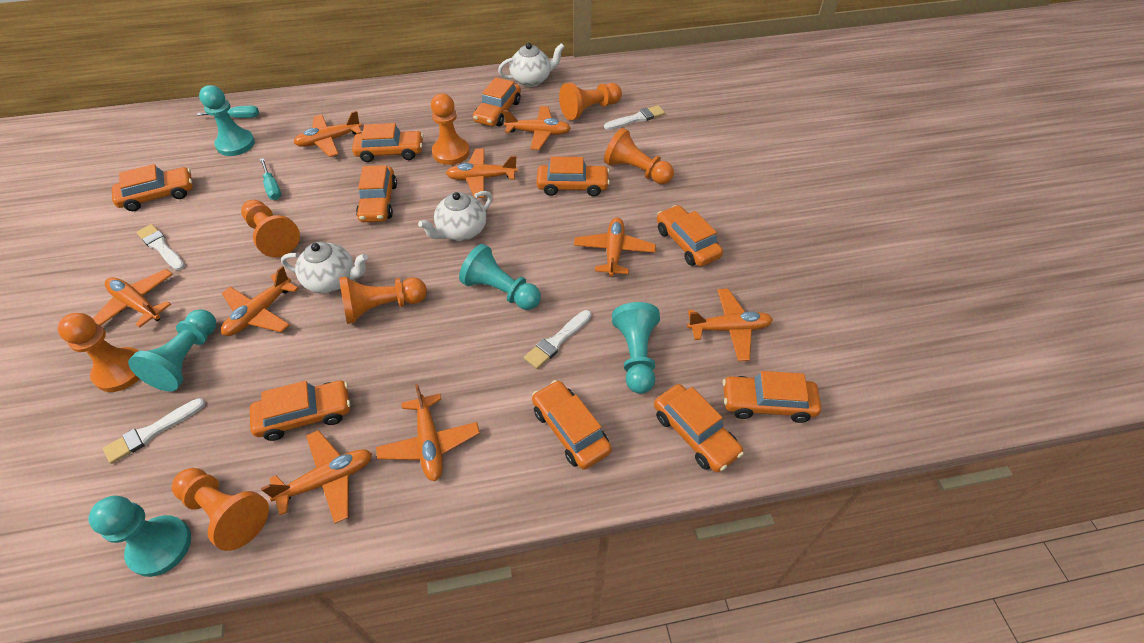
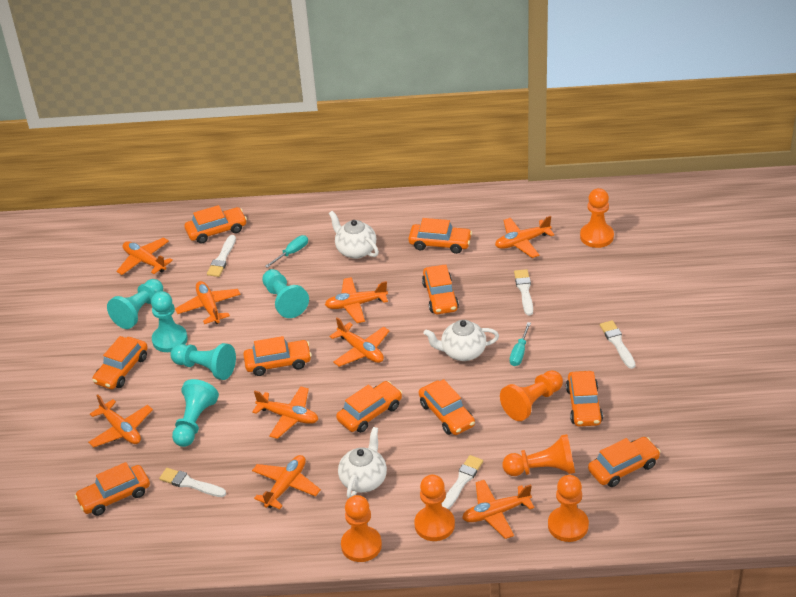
orange pawn: 7 -> 6
white brush: 4 -> 5

